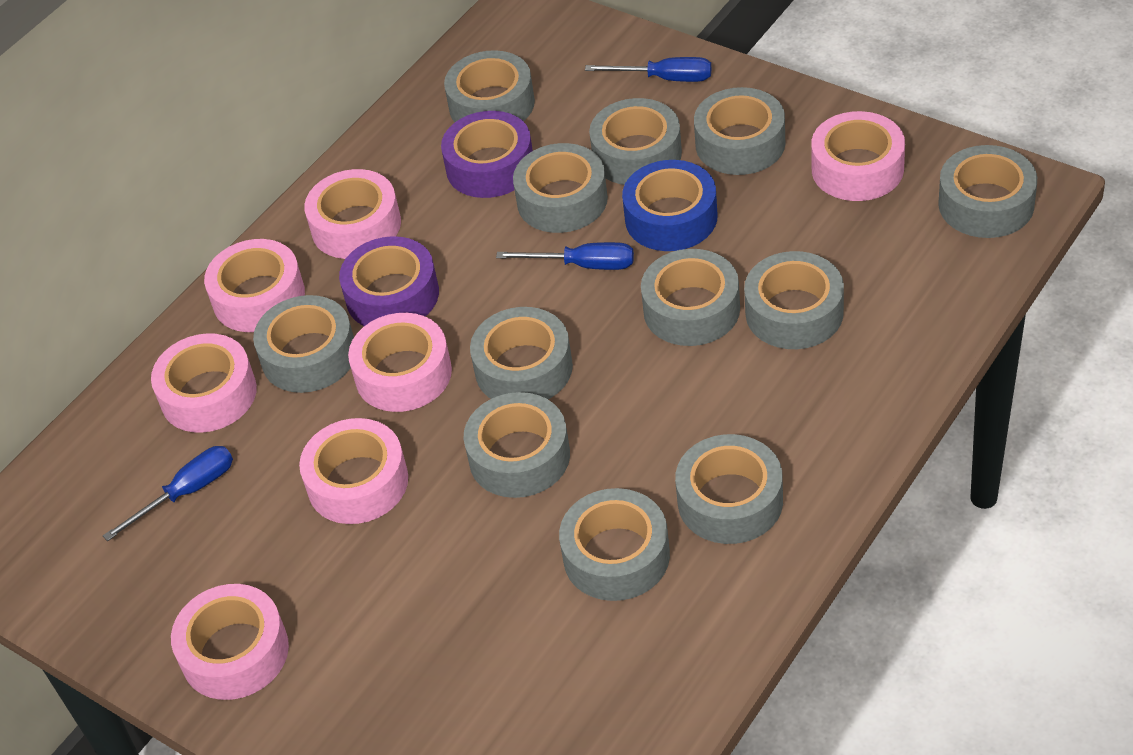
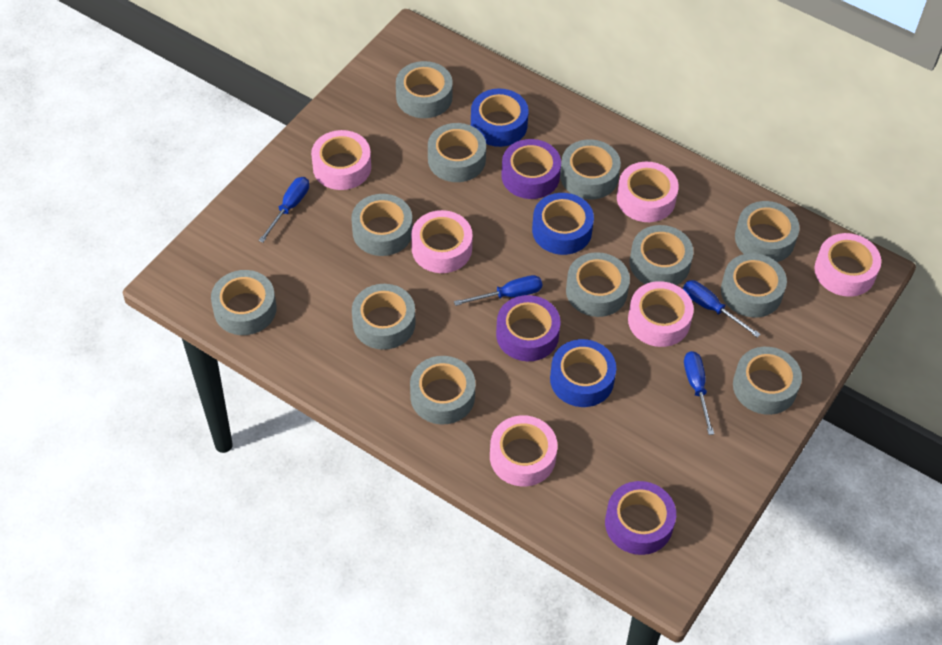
blue screwdriver: 3 -> 4
blue tape: 1 -> 3
pink tape: 7 -> 6
purple tape: 2 -> 3

